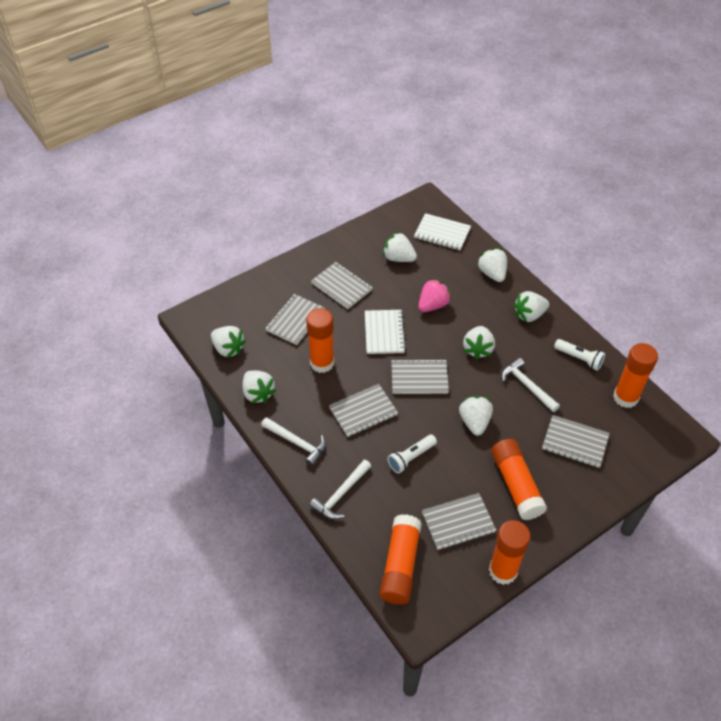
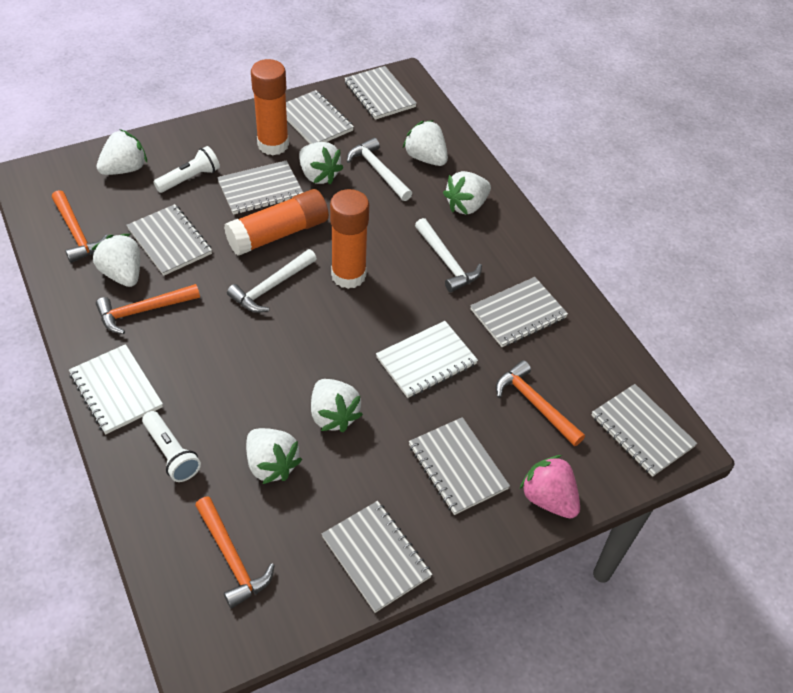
grey notebook: 6 -> 8
orange glue stick: 5 -> 3
orange hammer: 0 -> 4

